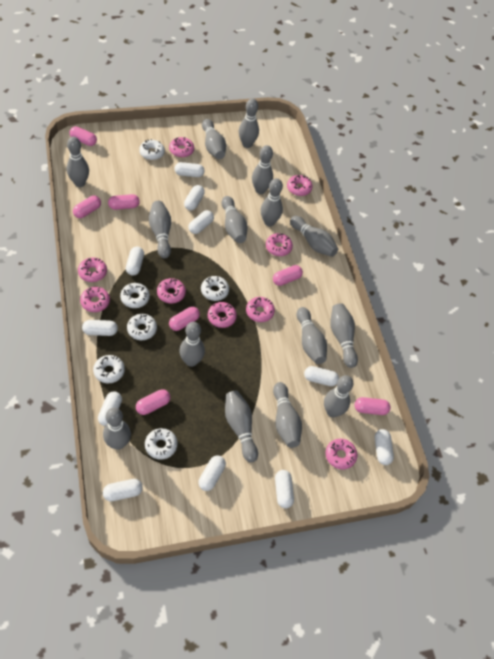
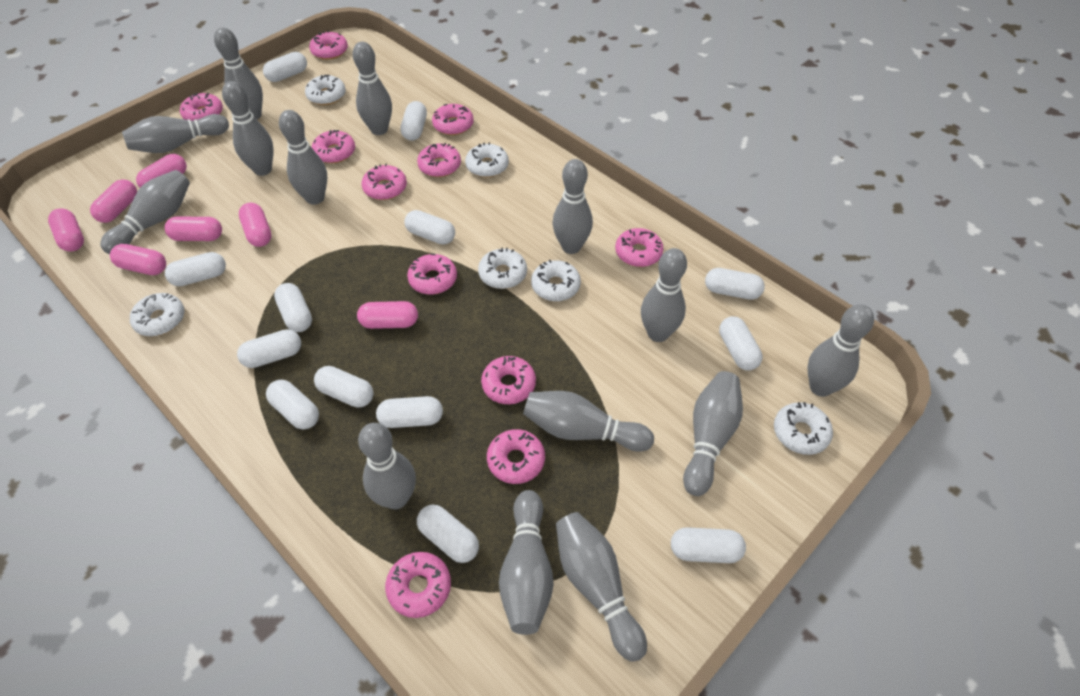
grey bowling pin: 15 -> 14
pink donut: 9 -> 11
white capsule: 11 -> 13

